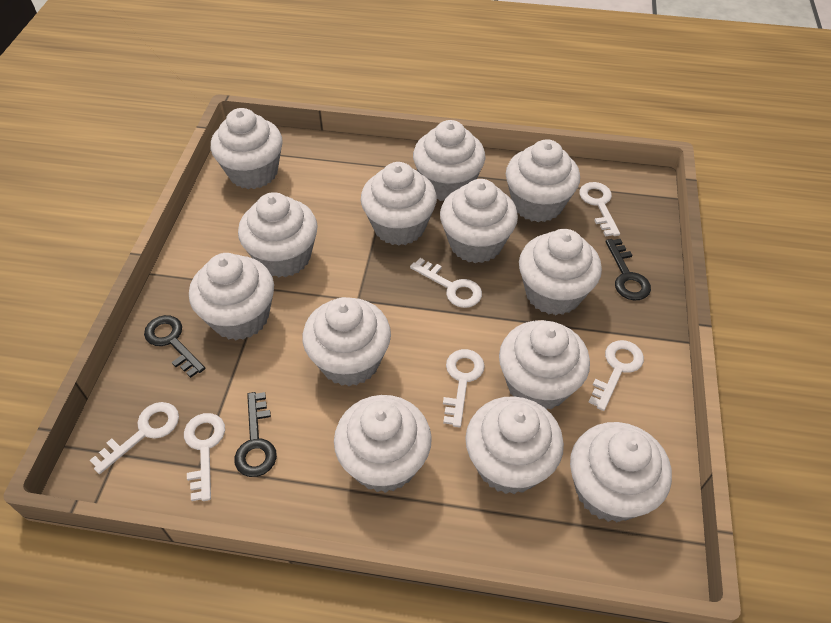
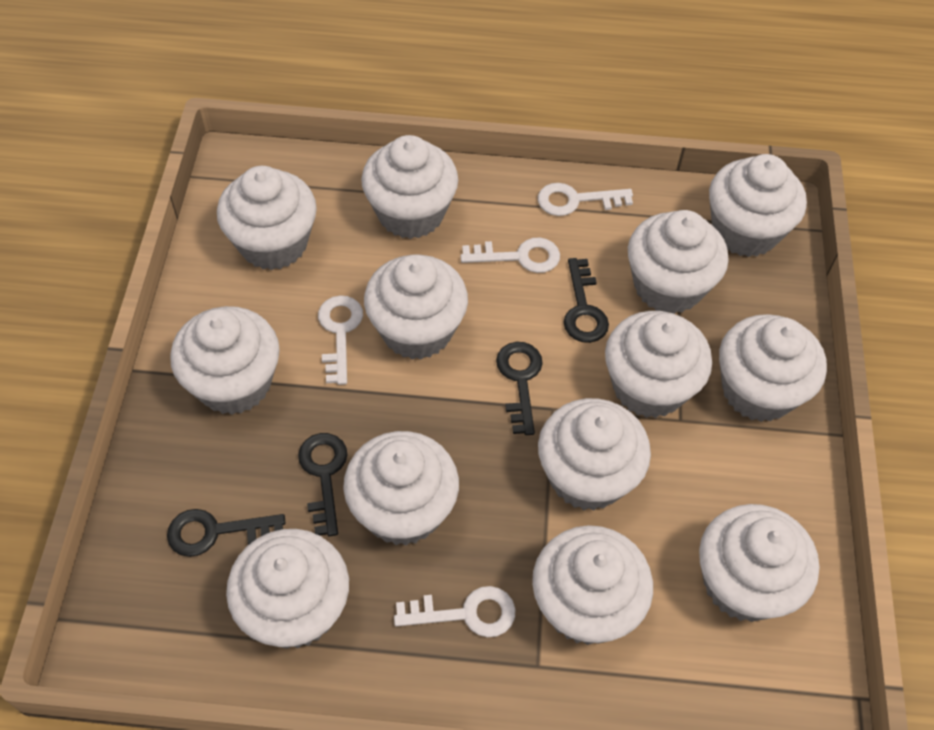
black key: 3 -> 4
white key: 6 -> 4

